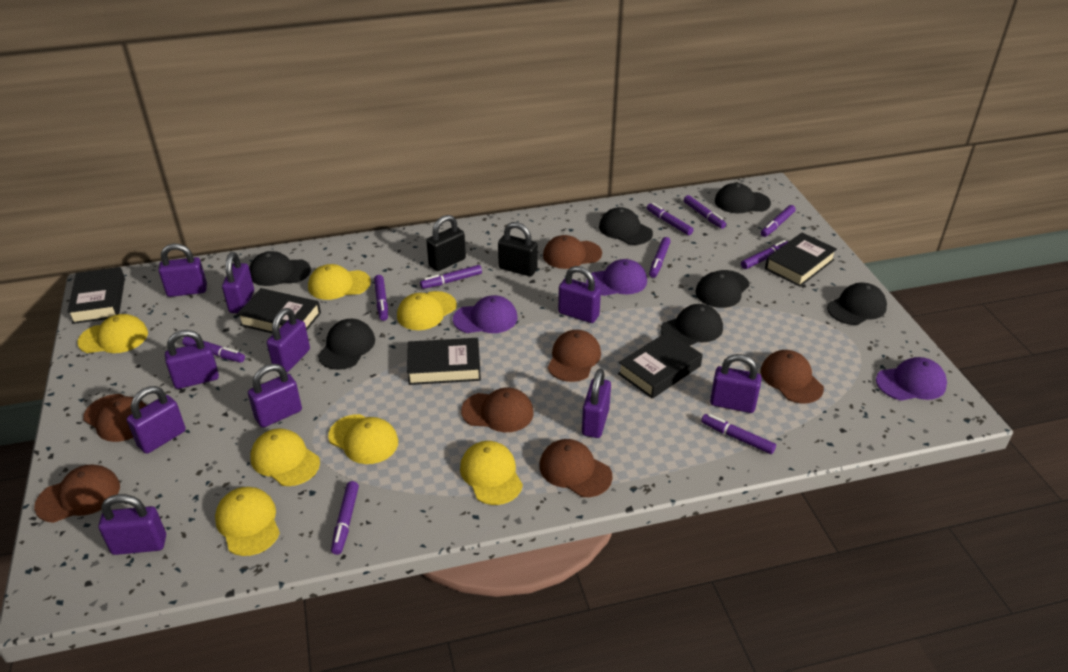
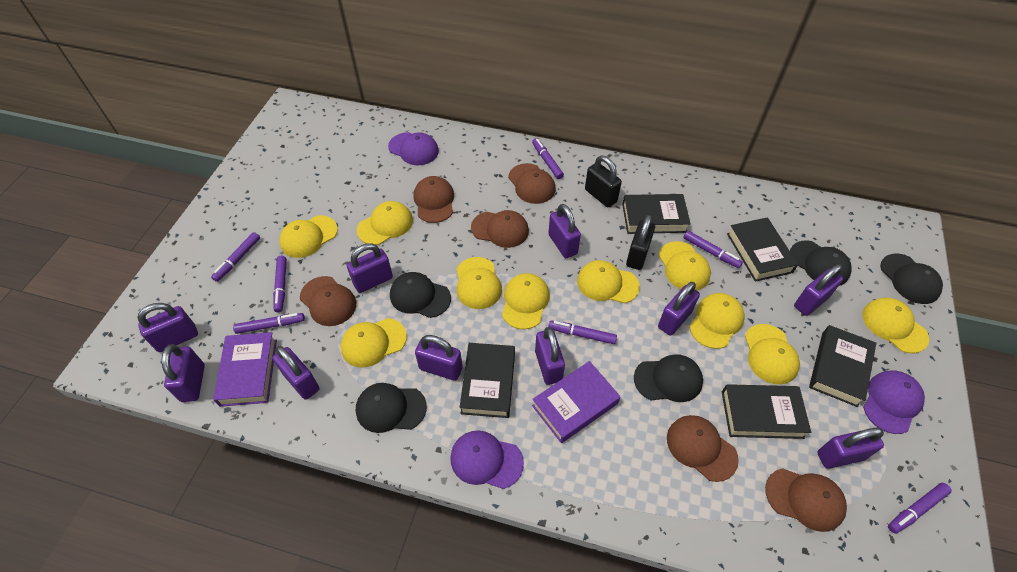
black cap: 7 -> 5
brown cap: 7 -> 6
purple book: 0 -> 2
purple marker: 10 -> 7
yellow cap: 7 -> 10

